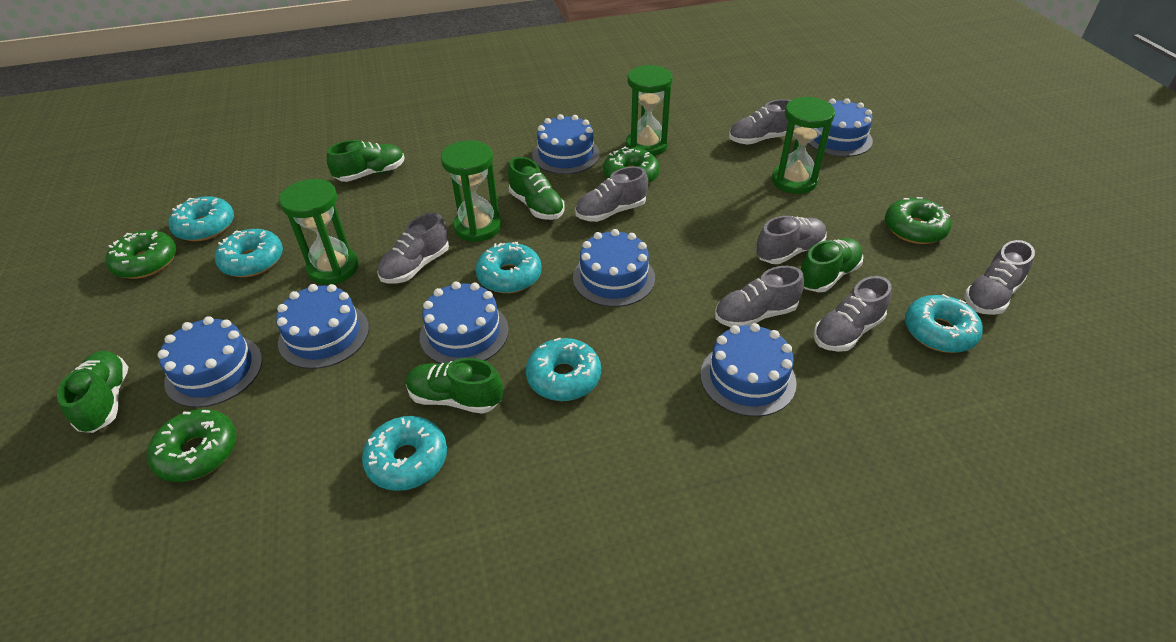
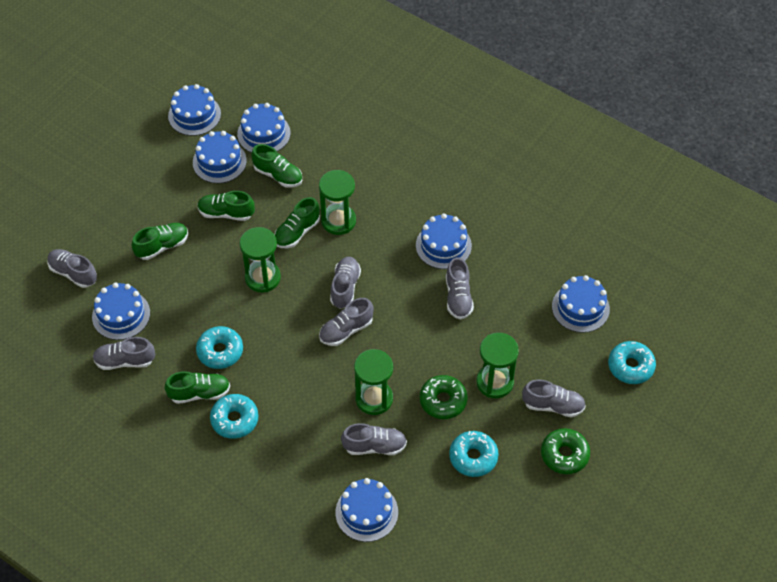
green donut: 4 -> 2
turquoise donut: 6 -> 4

